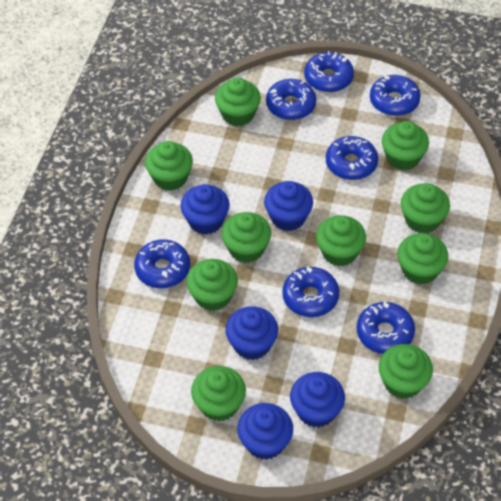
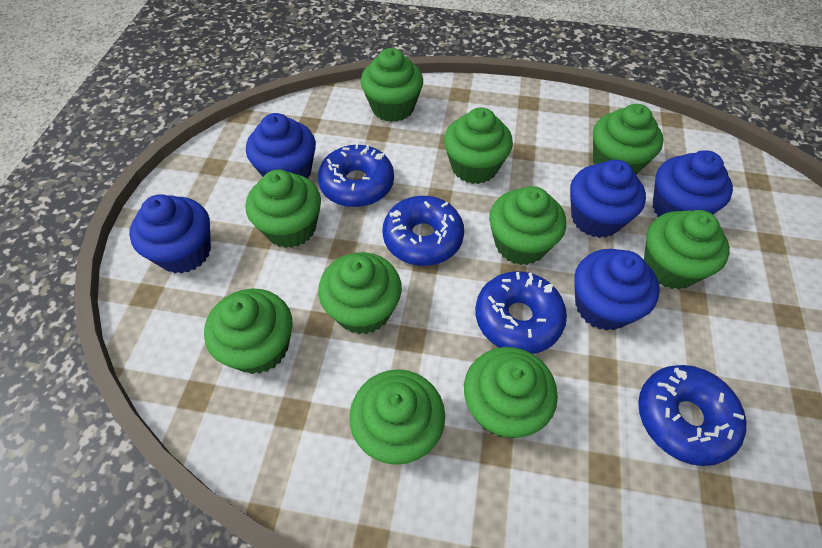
blue donut: 7 -> 4

